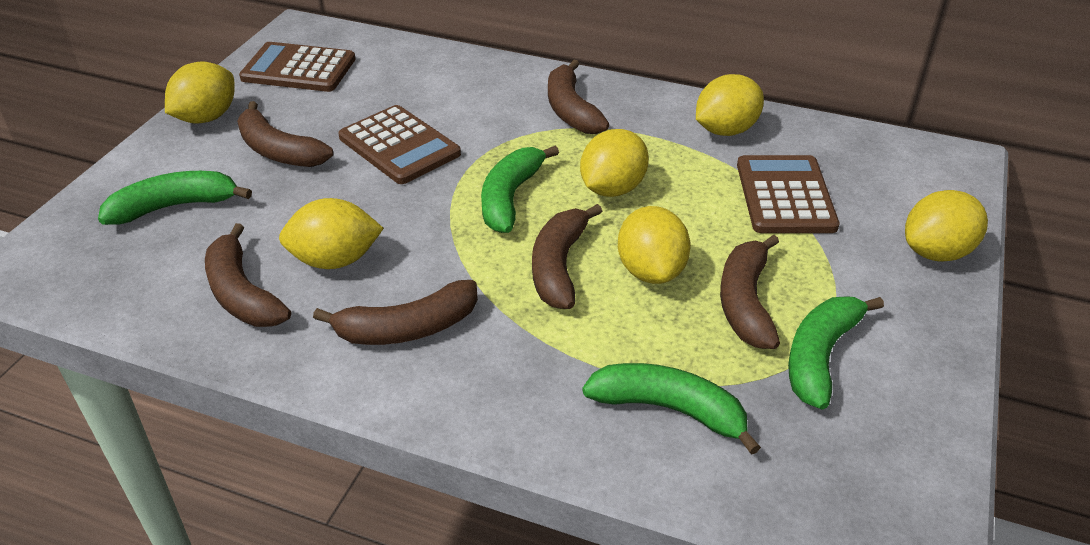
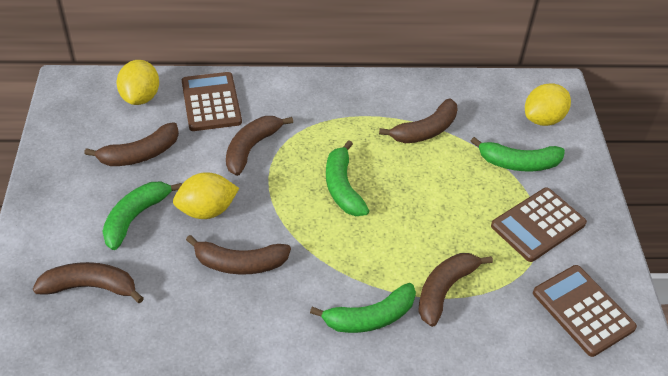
yellow lemon: 6 -> 3

